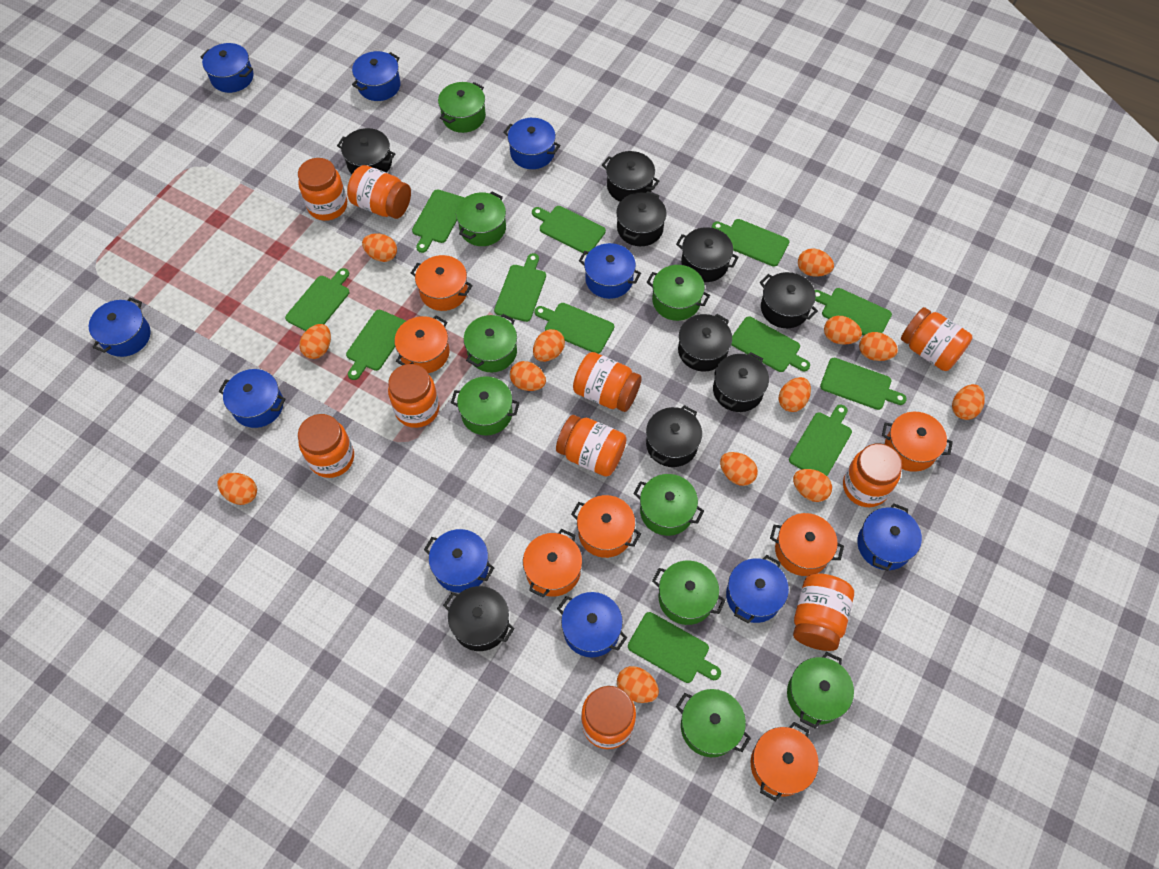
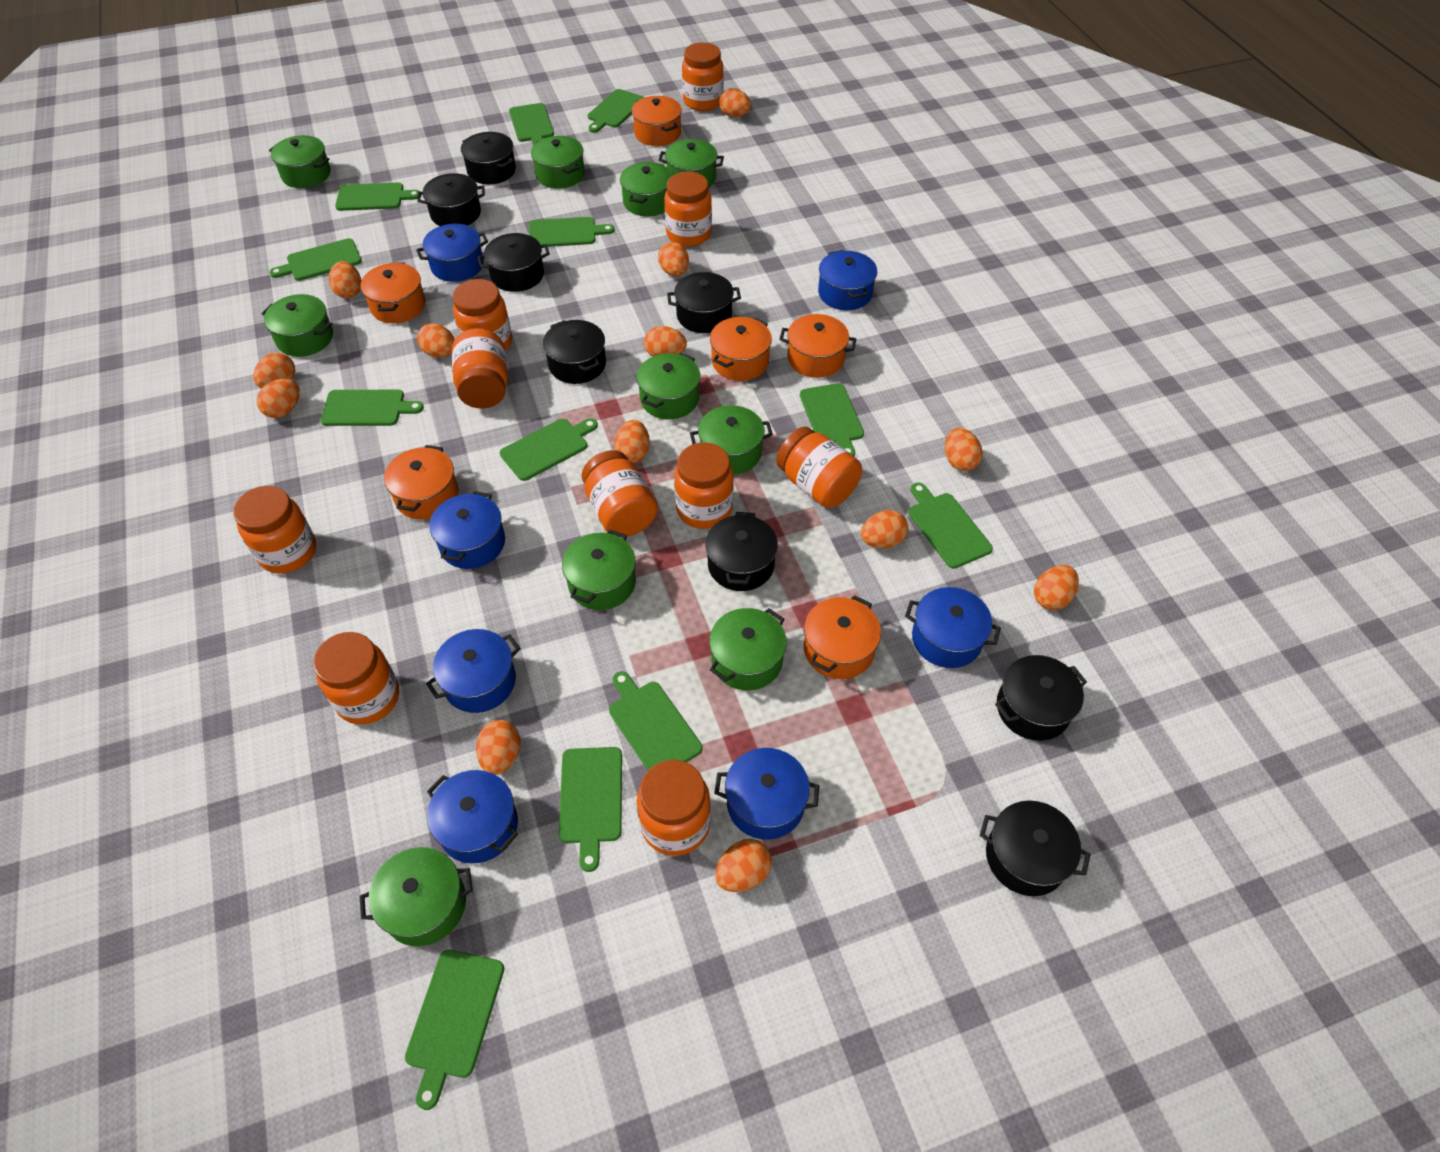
black pot: 9 -> 8
blue pot: 10 -> 7
green pot: 9 -> 10
orange pot: 7 -> 6

